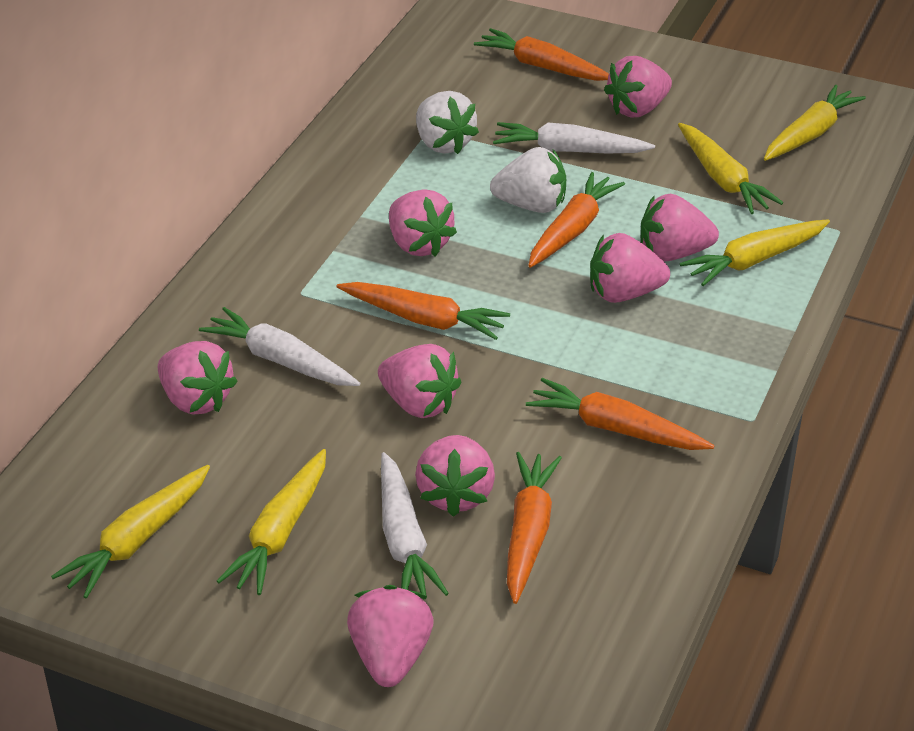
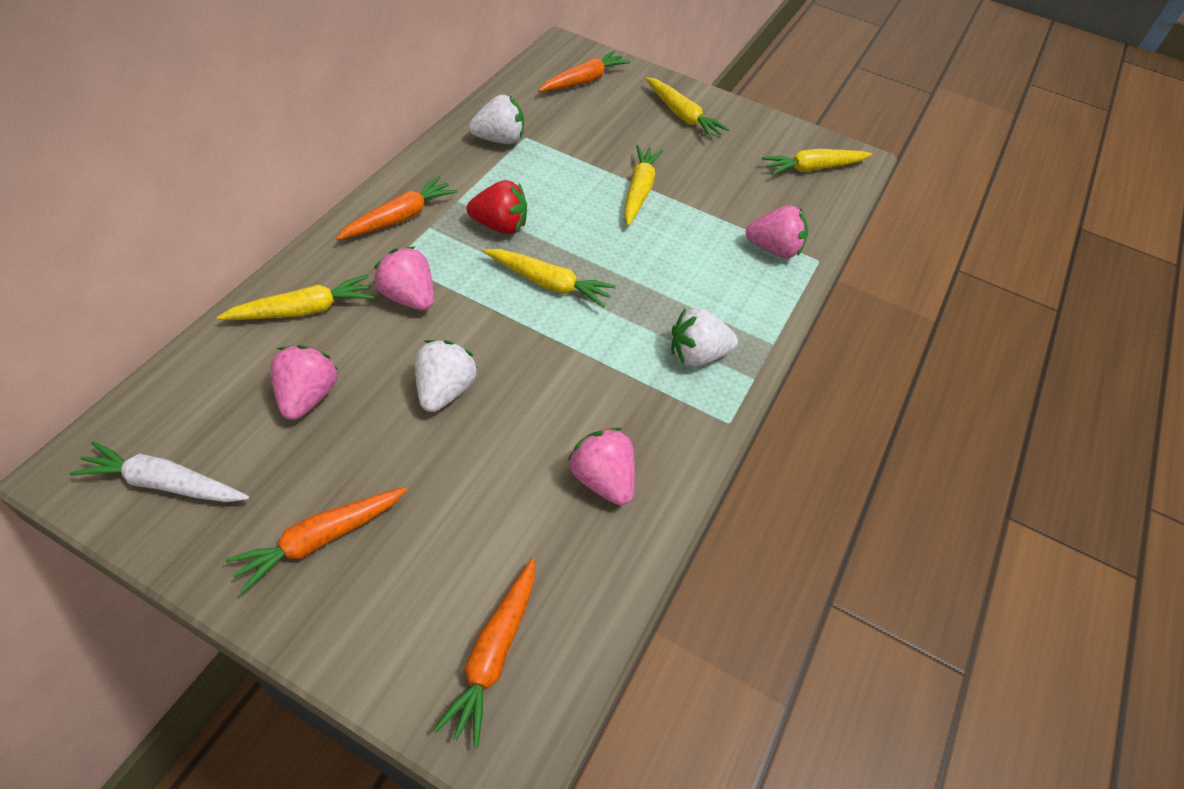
orange carrot: 5 -> 4
pink strawberry: 8 -> 4
red strawberry: 0 -> 1
white carrot: 3 -> 1
white strawberry: 2 -> 3

